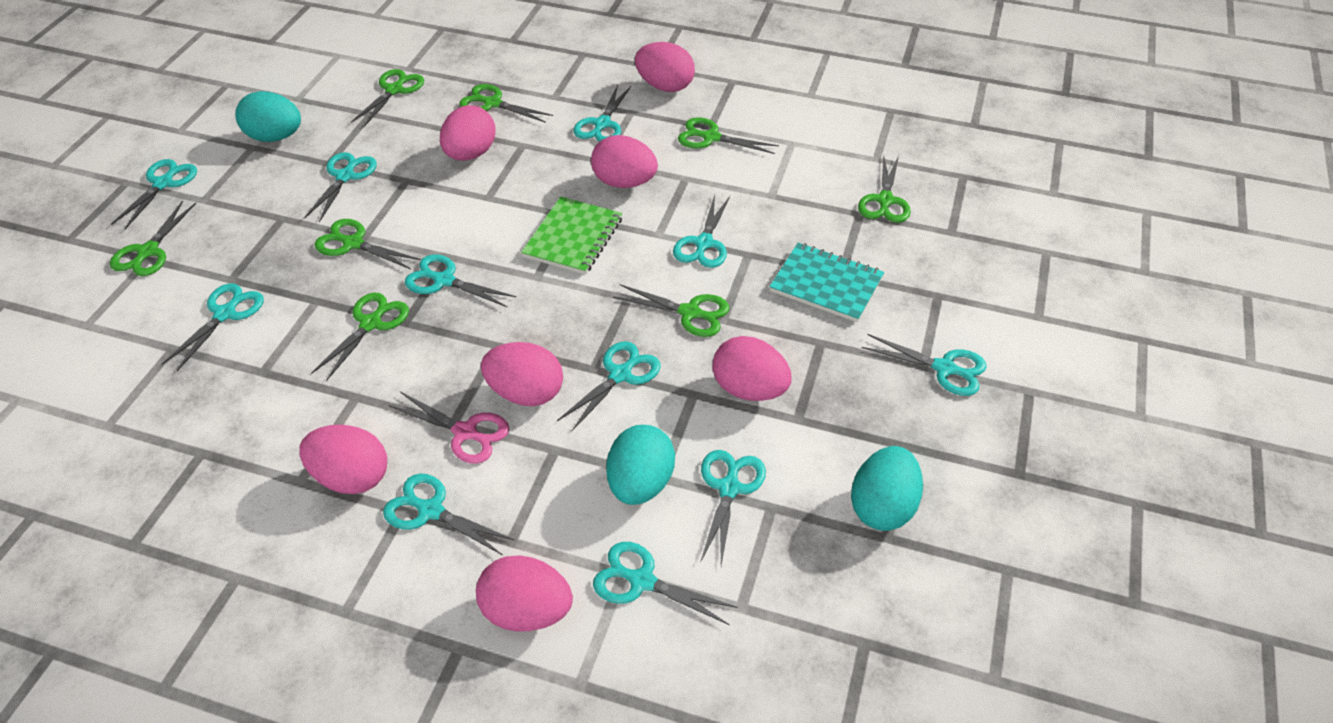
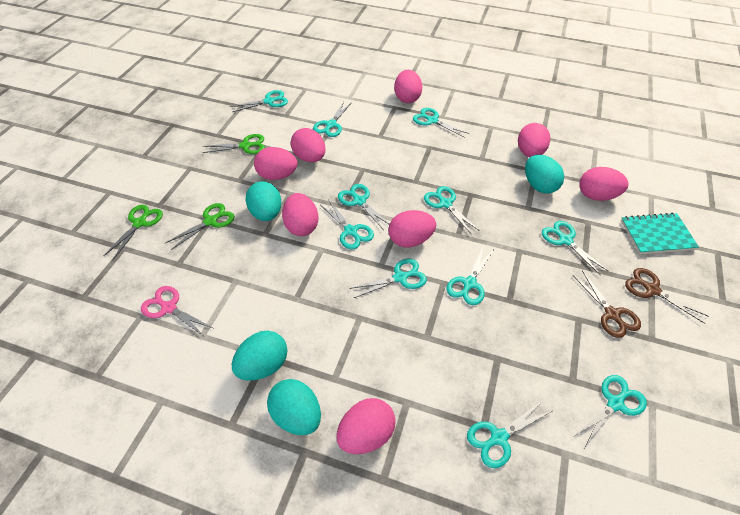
brown scissors: 0 -> 2
green notebook: 1 -> 0
green scissors: 8 -> 3
pink egg: 7 -> 8
turquoise egg: 3 -> 4

